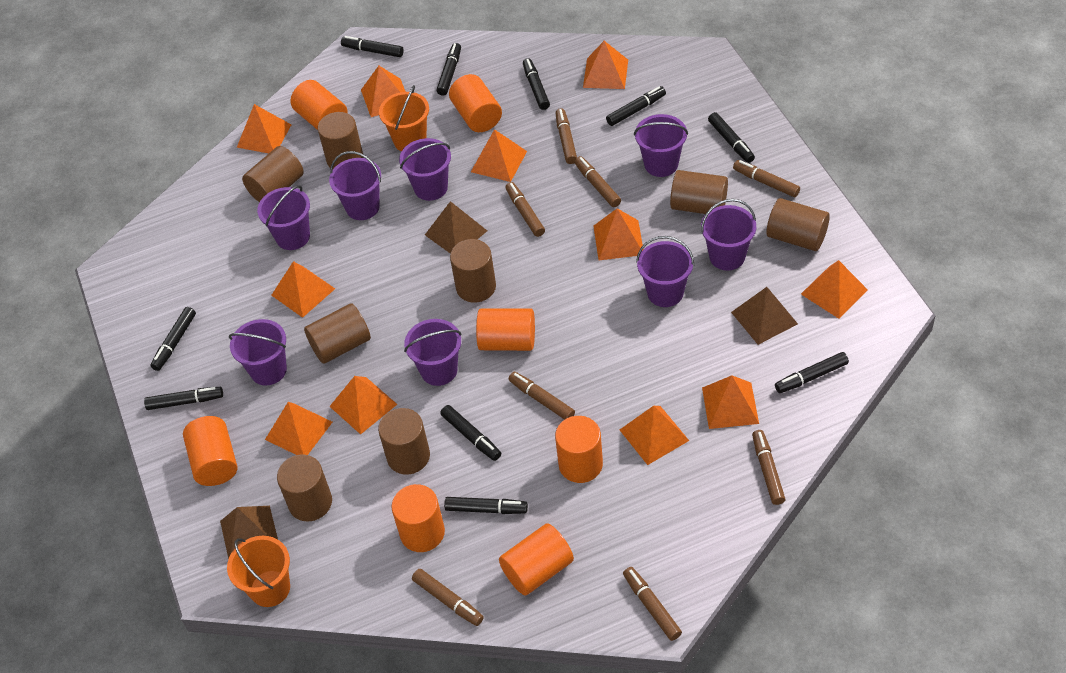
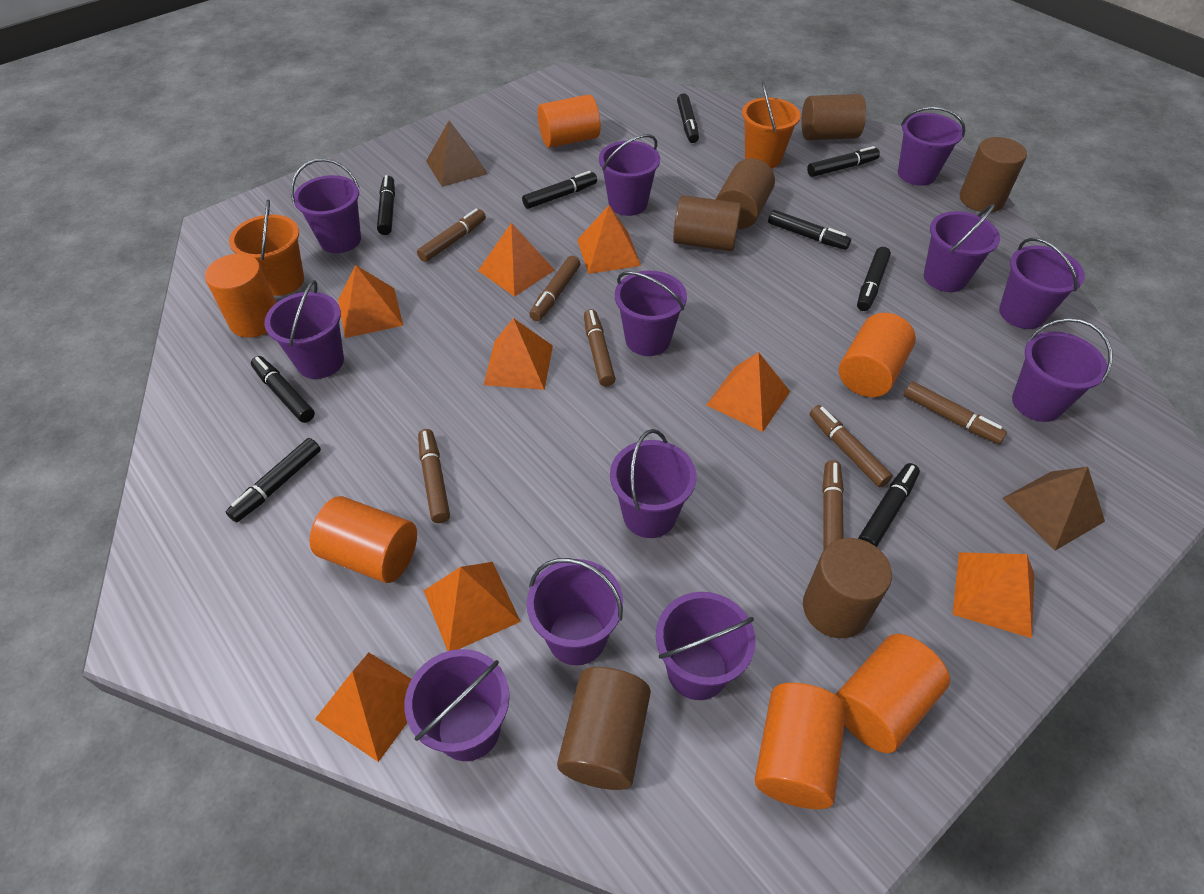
black marker: 10 -> 9
brown cylinder: 8 -> 6
brown marker: 8 -> 7
brown pyramid: 3 -> 2
orange cylinder: 7 -> 6
orange pyramid: 11 -> 8
purple bucket: 8 -> 12

